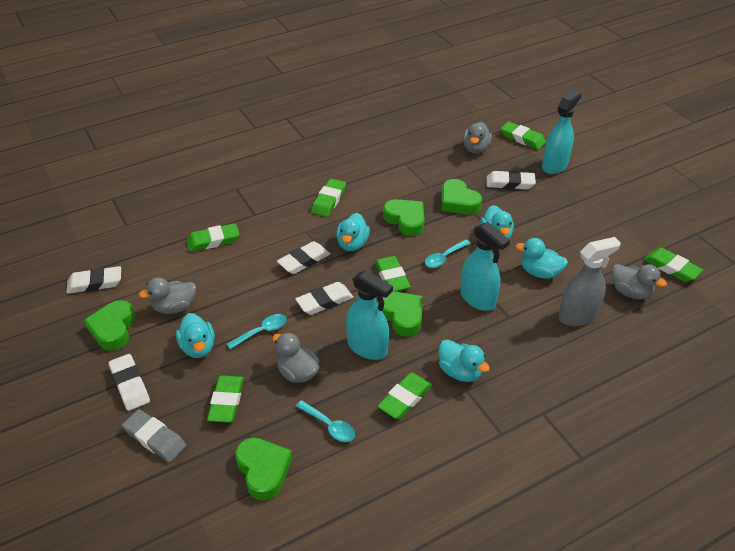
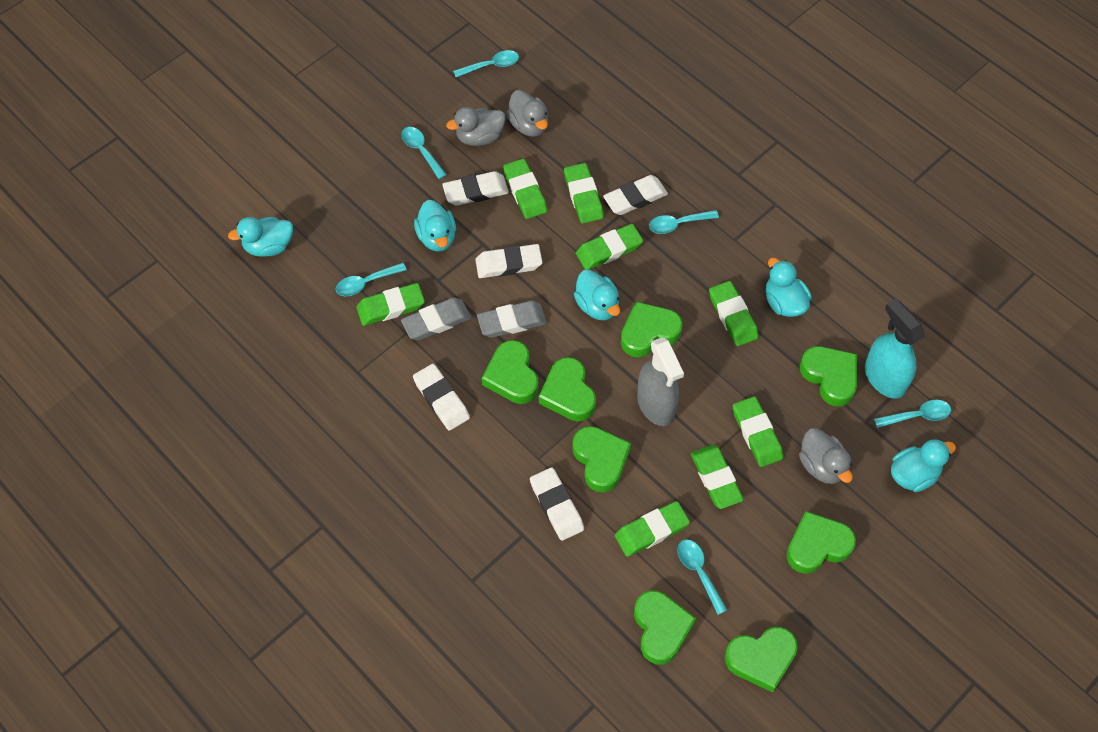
green eraser: 7 -> 8
green heart: 5 -> 8
grey duck: 4 -> 3
grey eraser: 1 -> 2
turquoise spoon: 3 -> 6
turquoise spray bottle: 3 -> 1

